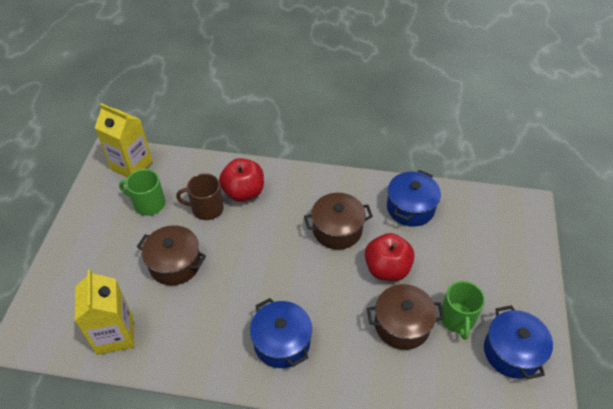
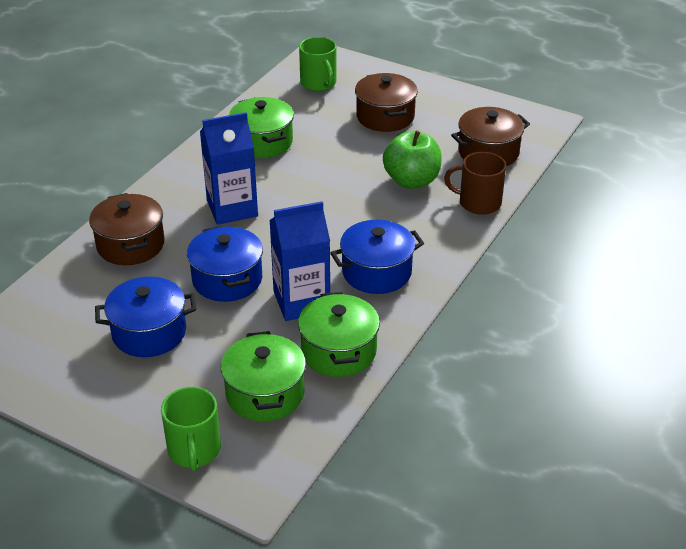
blue carton: 0 -> 2
green apple: 0 -> 1
green pot: 0 -> 3
red apple: 2 -> 0
yellow carton: 2 -> 0

